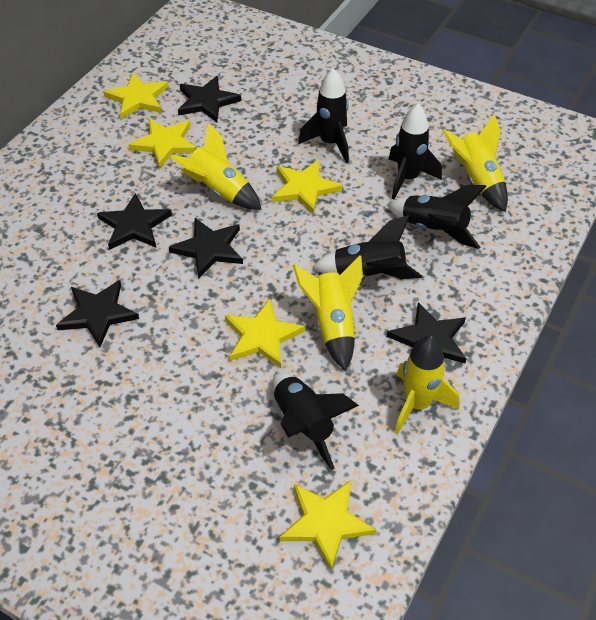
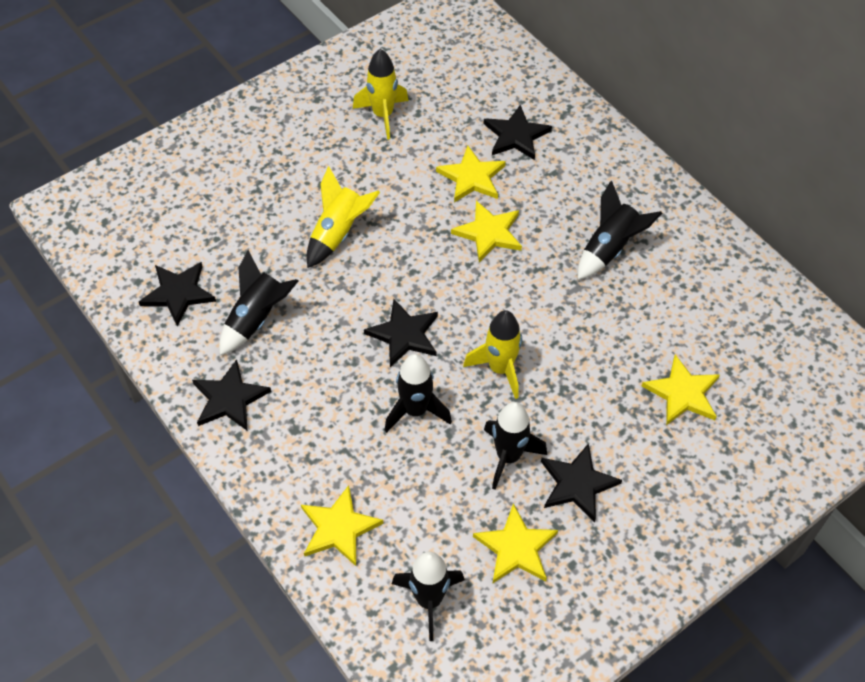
yellow rocket: 4 -> 3

